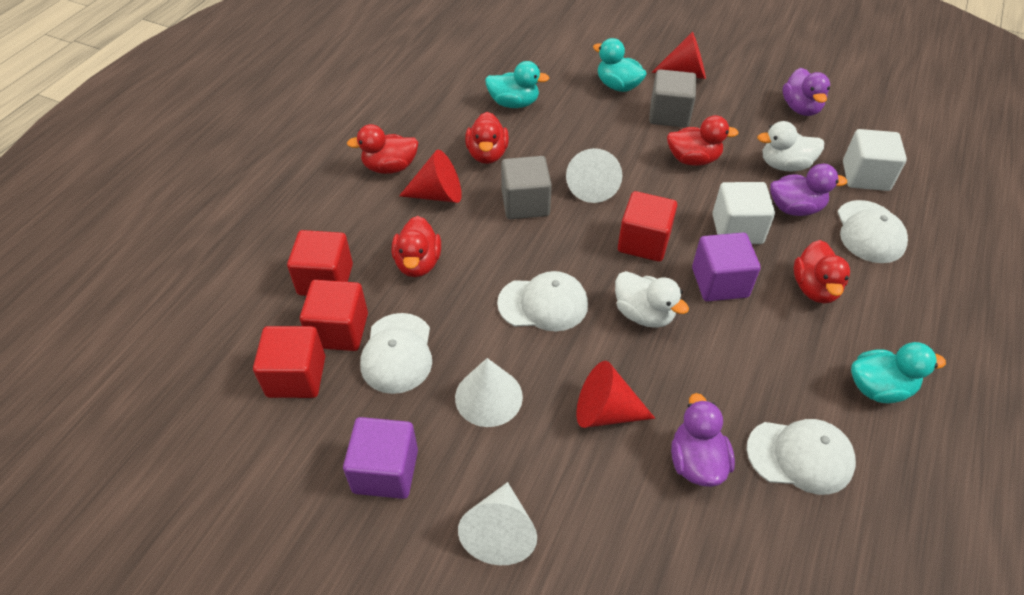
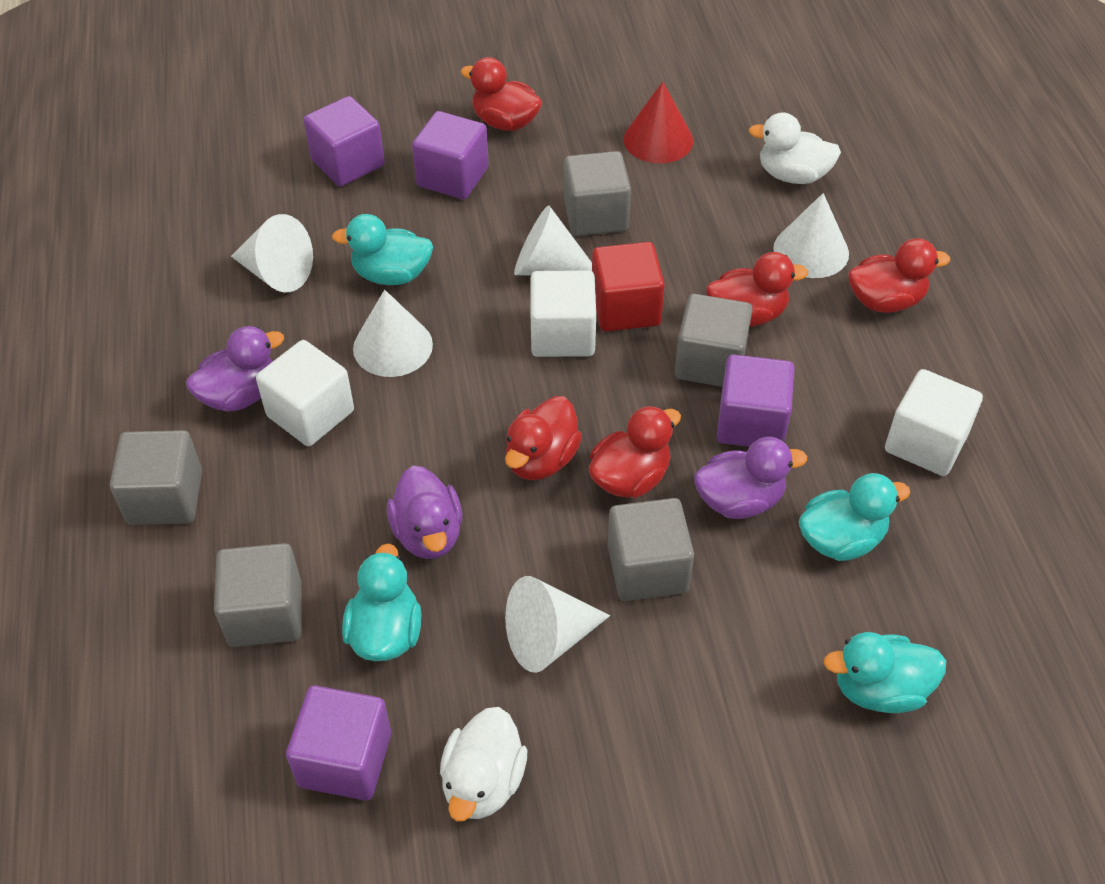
grey cube: 2 -> 5
purple cube: 2 -> 4
red cone: 3 -> 1
red cube: 4 -> 1
turquoise duck: 3 -> 4
white cap: 4 -> 0
white cone: 3 -> 5
white cube: 2 -> 3

